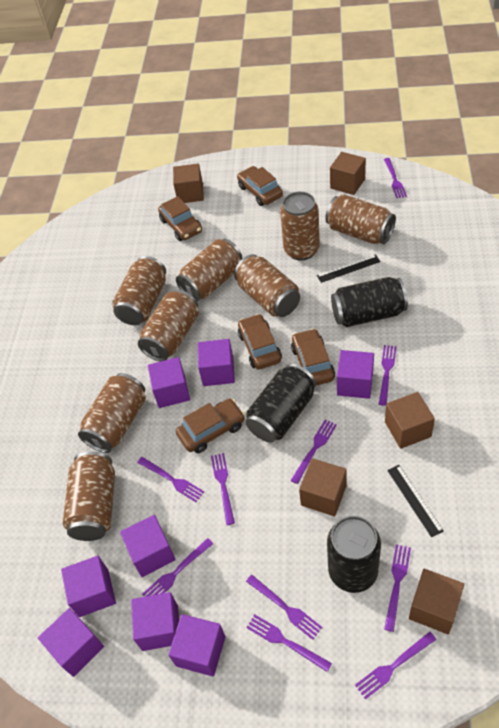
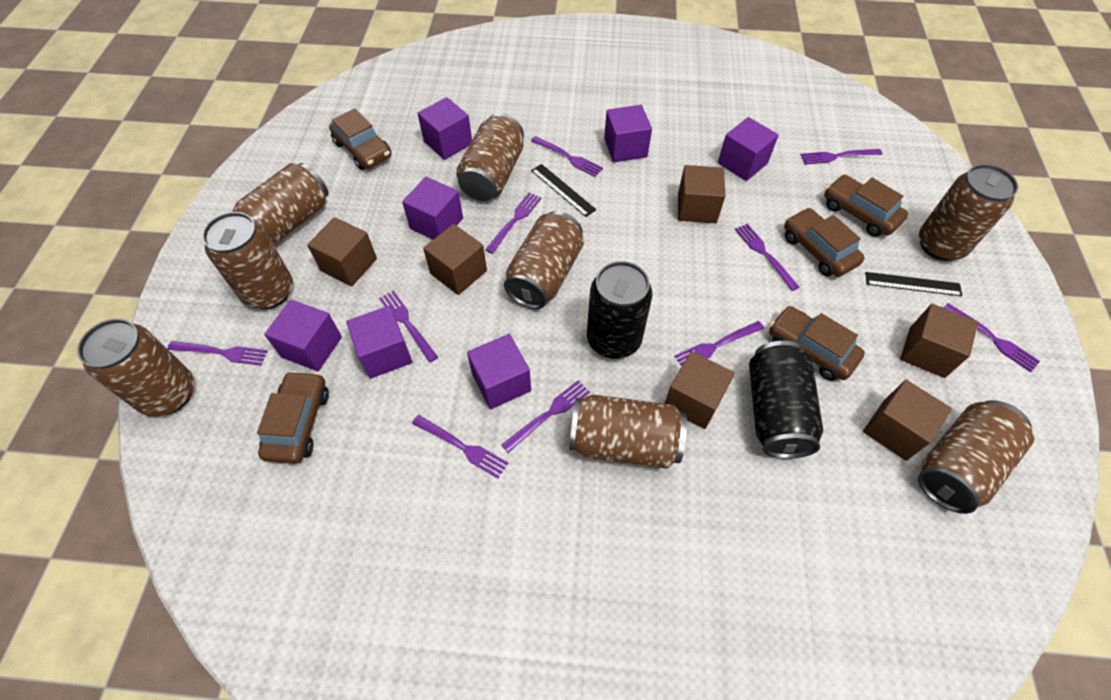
black can: 3 -> 2
brown cube: 5 -> 6
purple cube: 8 -> 7

